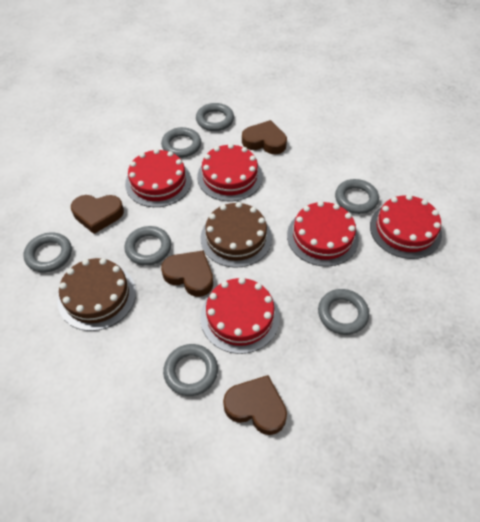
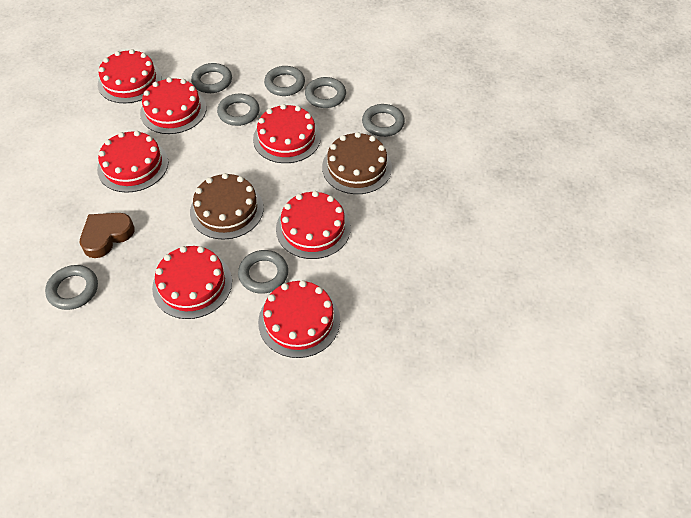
brown heart: 4 -> 1
red cake: 5 -> 7

